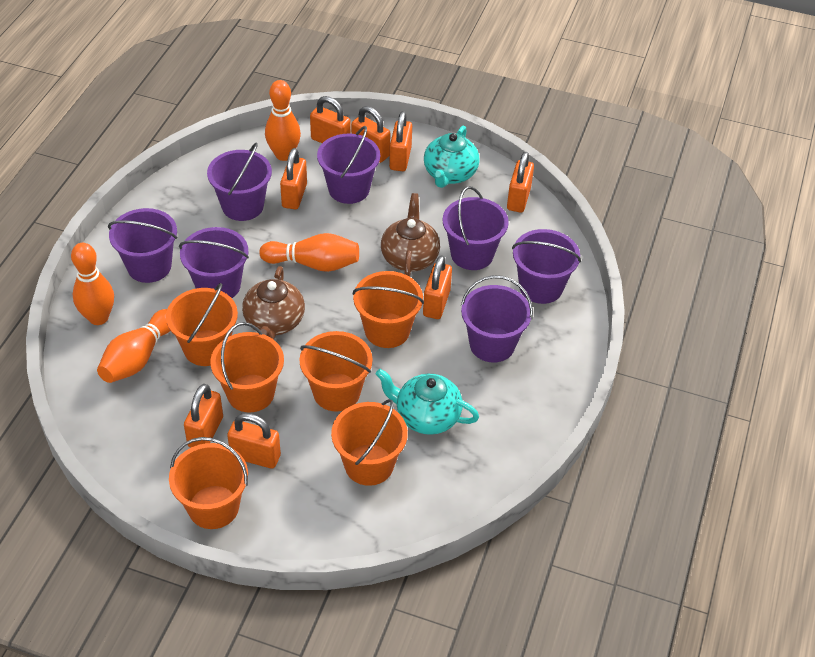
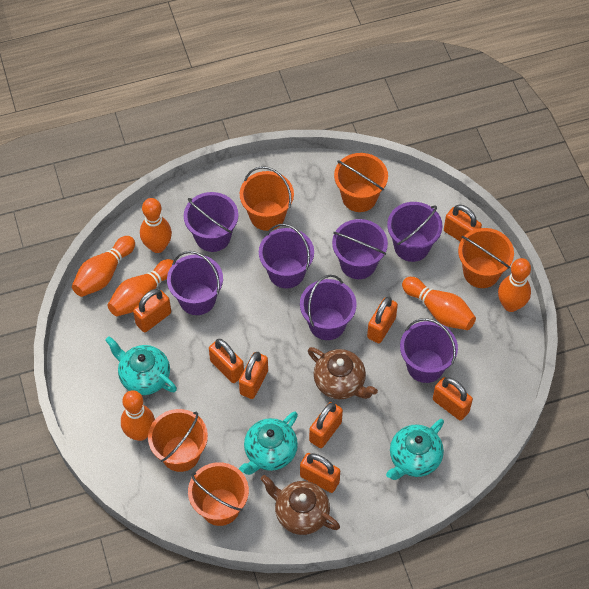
orange bowling pin: 4 -> 6
orange bucket: 6 -> 5
turquoise teapot: 2 -> 3

